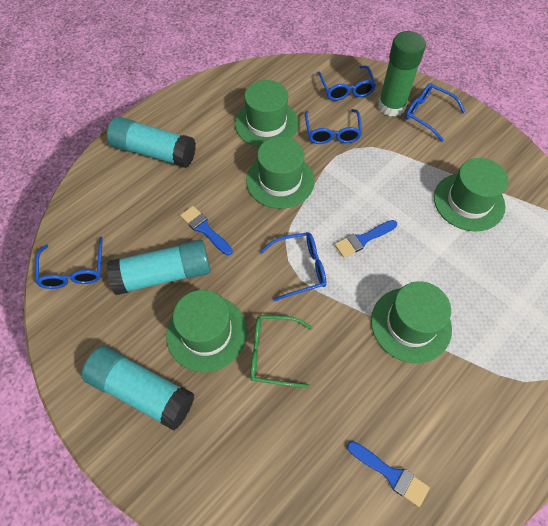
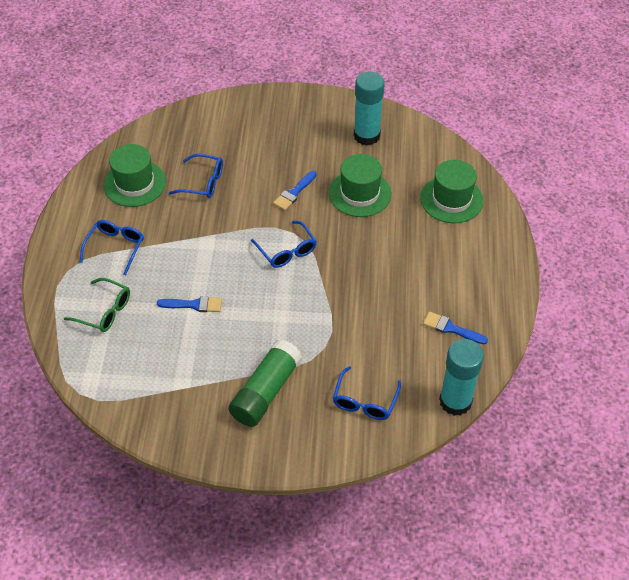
blue glasses: 5 -> 4
green hat: 5 -> 3
turquoise glue stick: 3 -> 2

